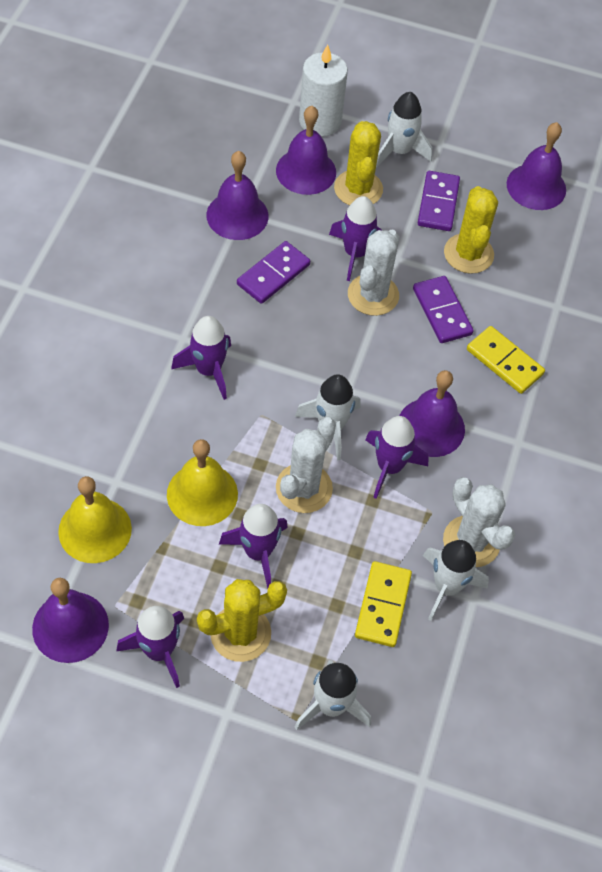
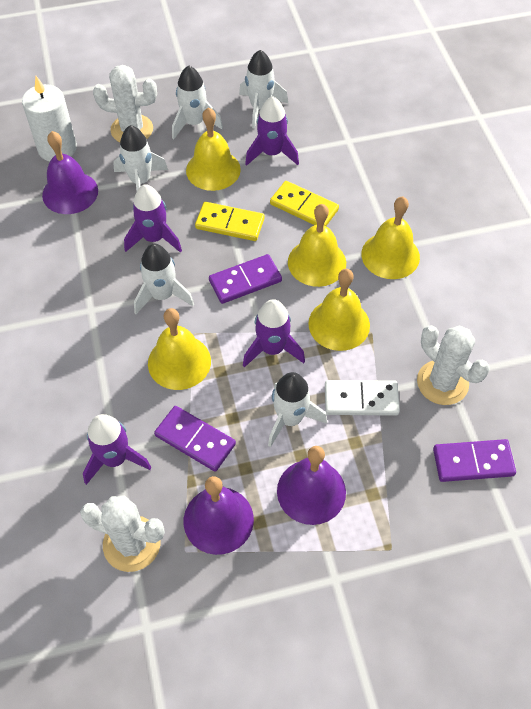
purple bell: 5 -> 3
purple rocket: 5 -> 4
white domino: 0 -> 1
white rocket: 4 -> 5
yellow bell: 2 -> 5
yellow cactus: 3 -> 0

